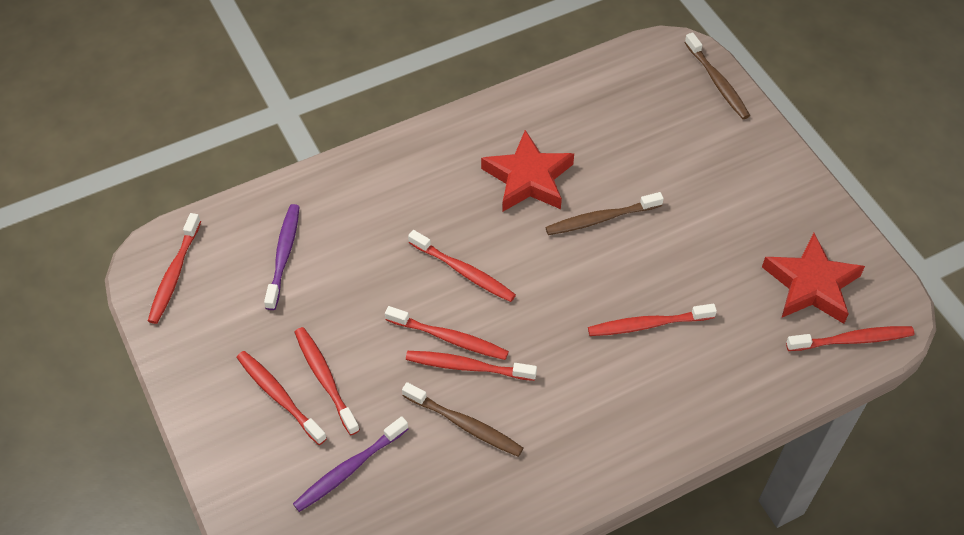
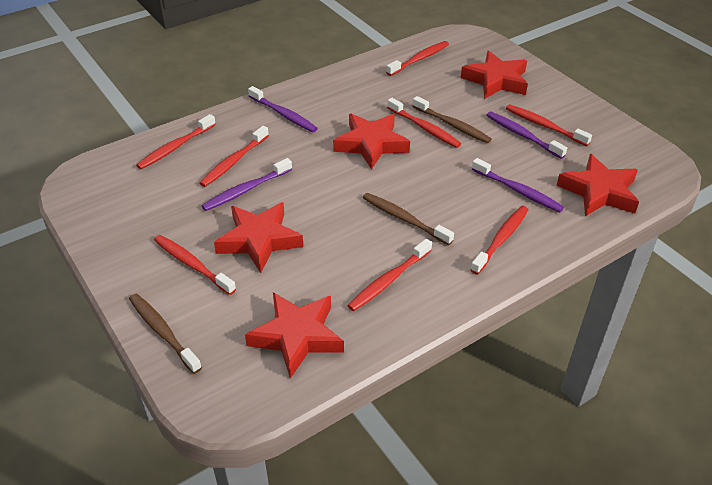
purple toothbrush: 2 -> 4
red star: 2 -> 5

